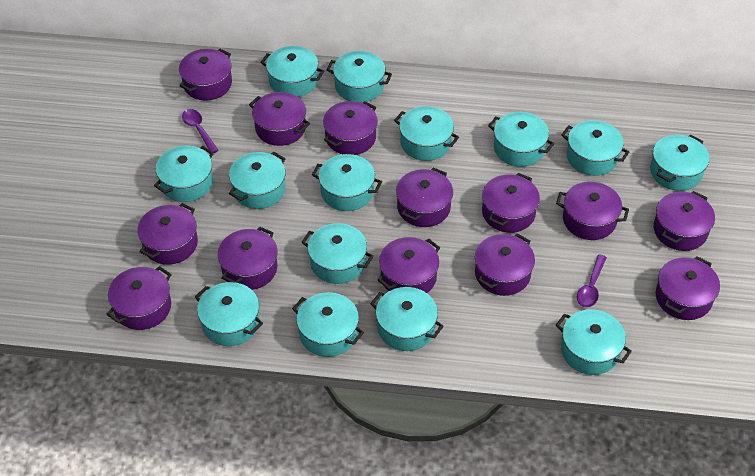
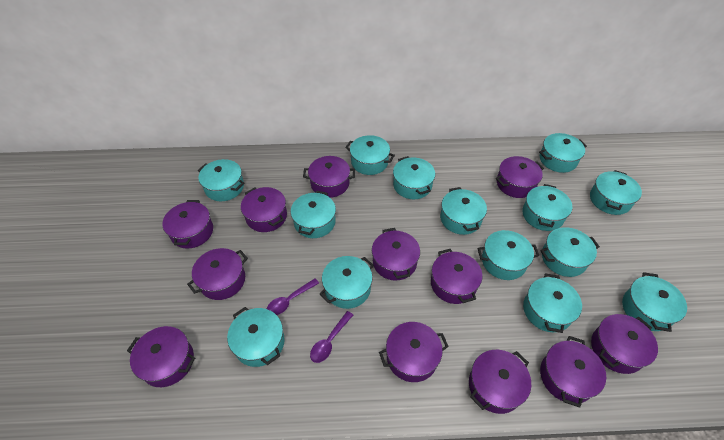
purple pot: 13 -> 12

